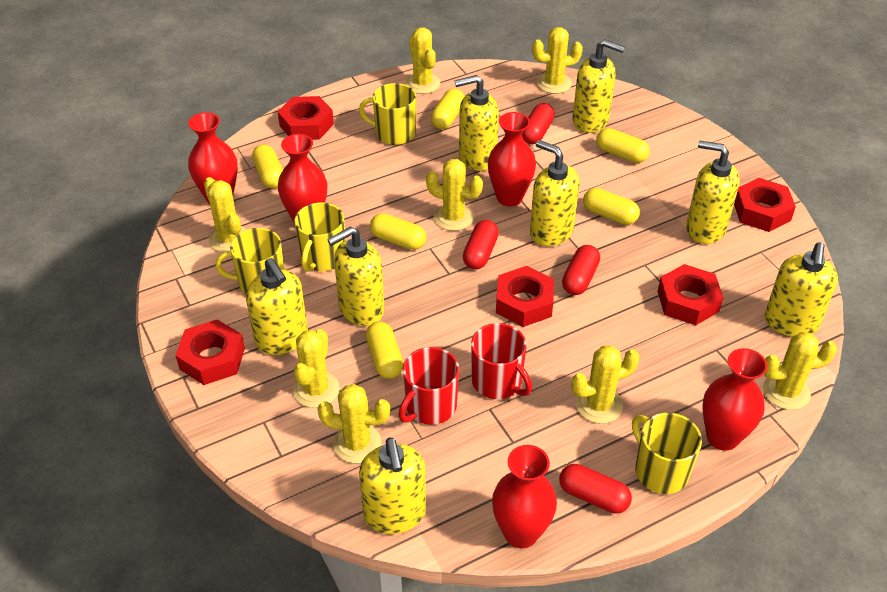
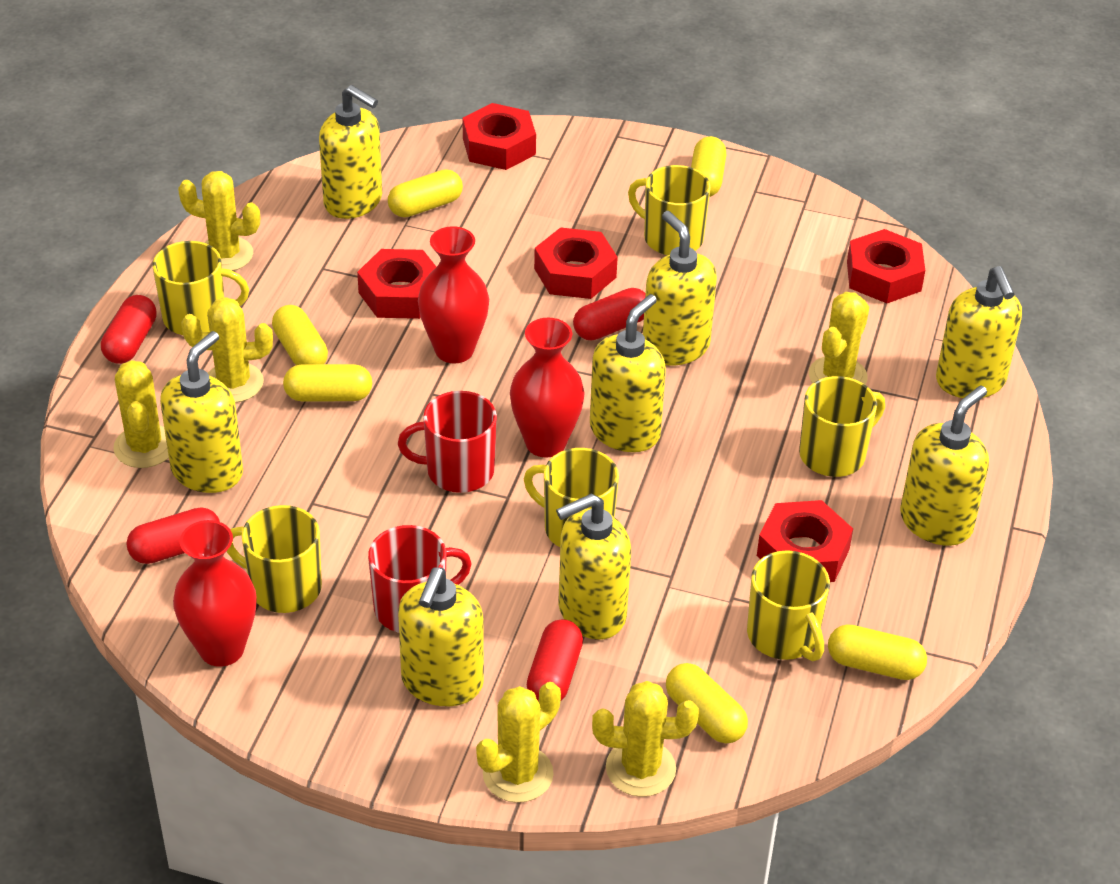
red vase: 5 -> 3
yellow cactus: 8 -> 6
yellow mug: 4 -> 6

